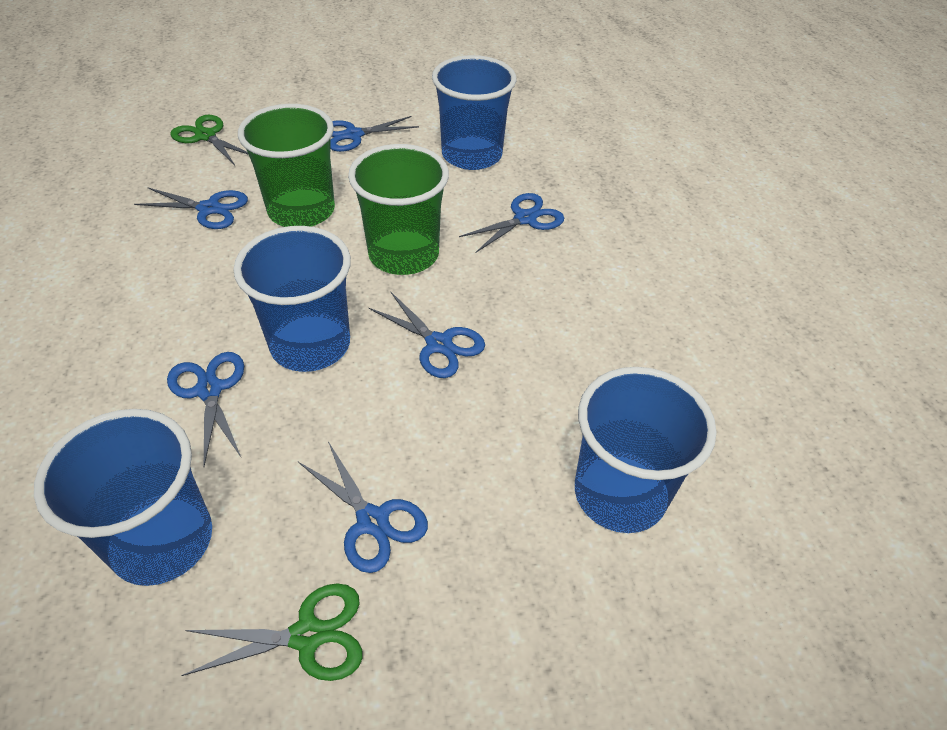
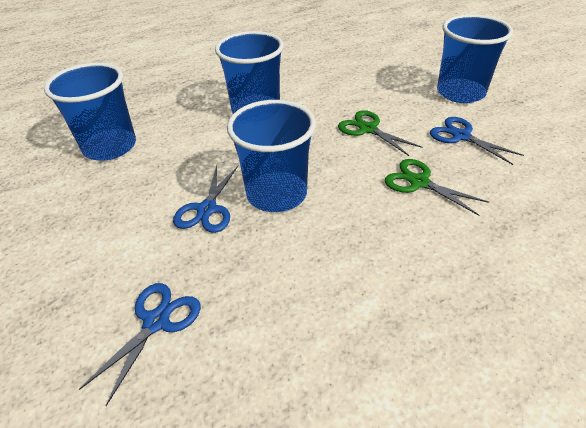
blue scissors: 6 -> 3
green cup: 2 -> 0

